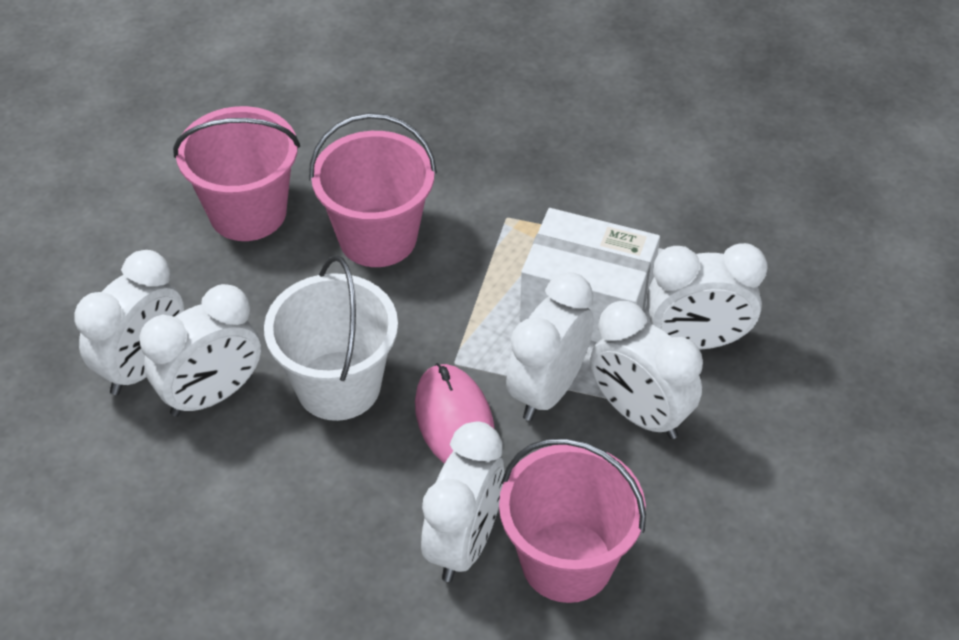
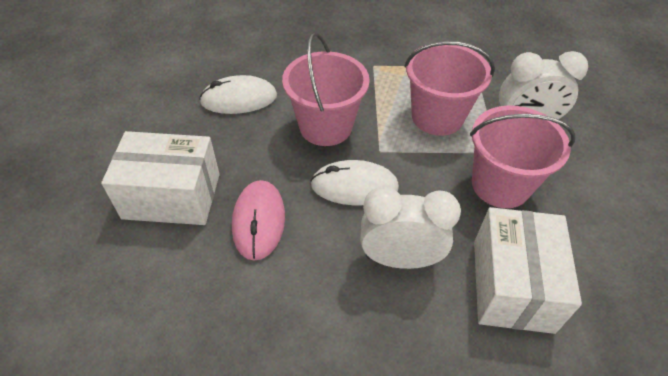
white box: 1 -> 2
white bucket: 1 -> 0
white clock: 6 -> 2
white mouse: 0 -> 2

